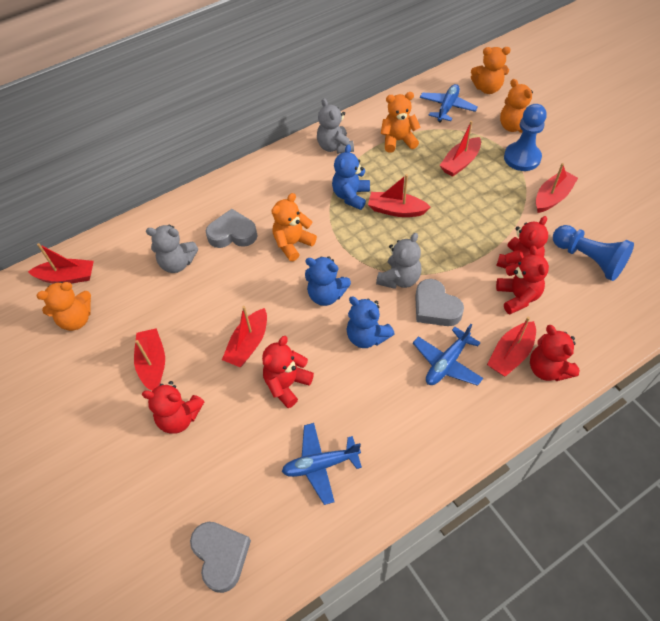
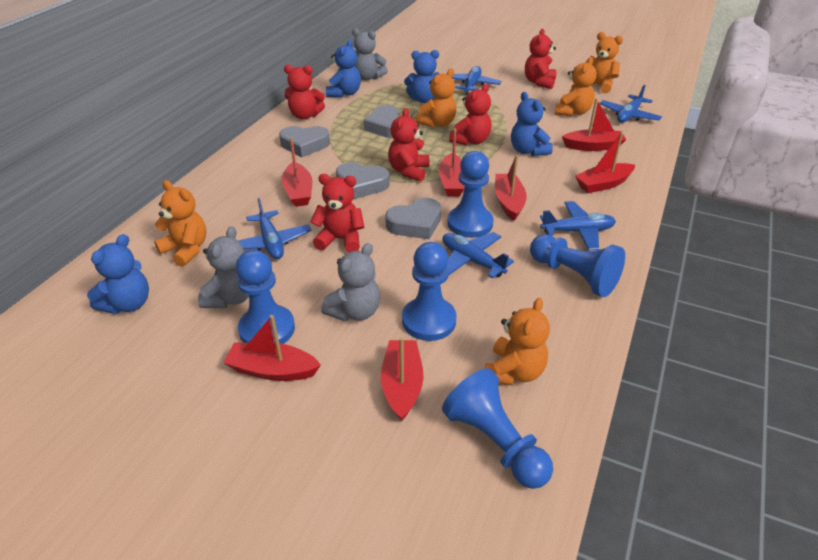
blue pawn: 2 -> 5
blue plane: 3 -> 5
blue teddy bear: 3 -> 4
grey heart: 3 -> 4

